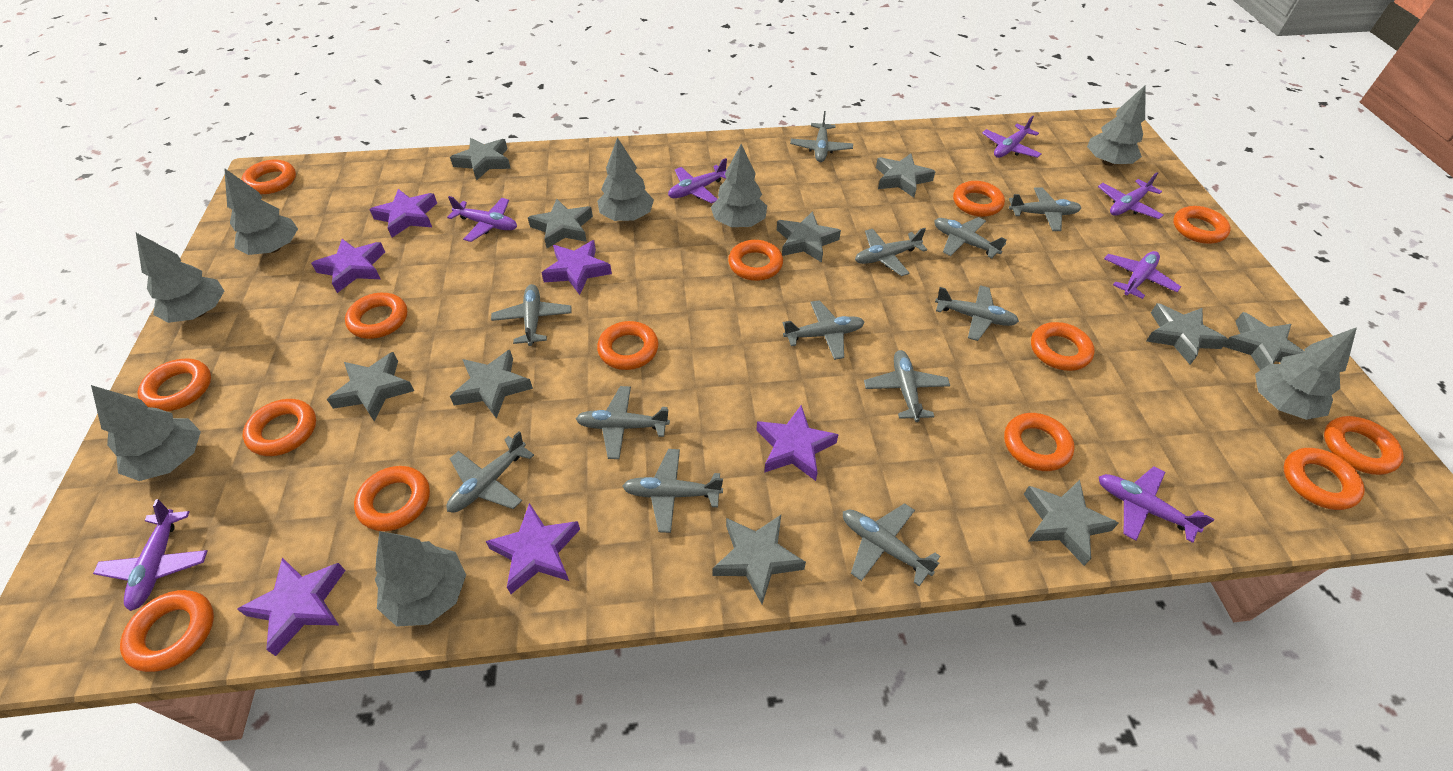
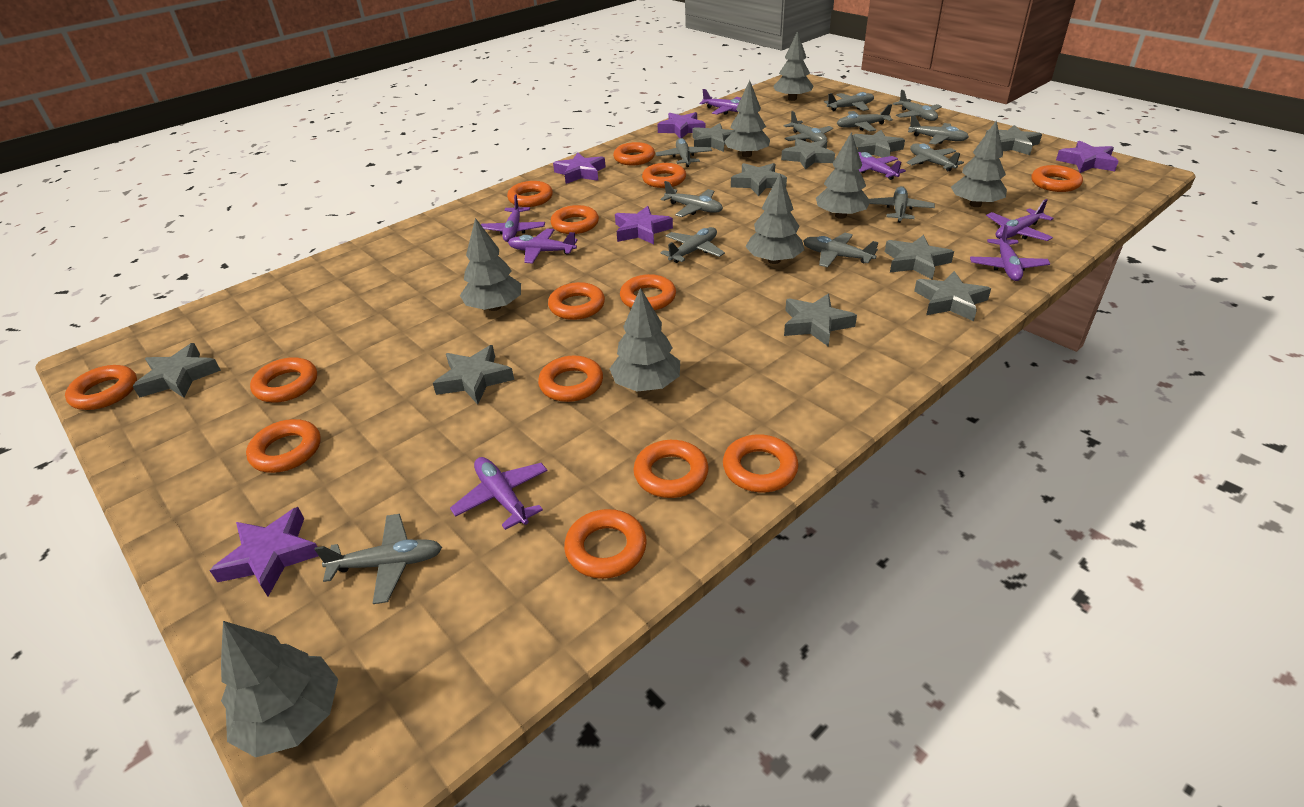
purple star: 6 -> 5

